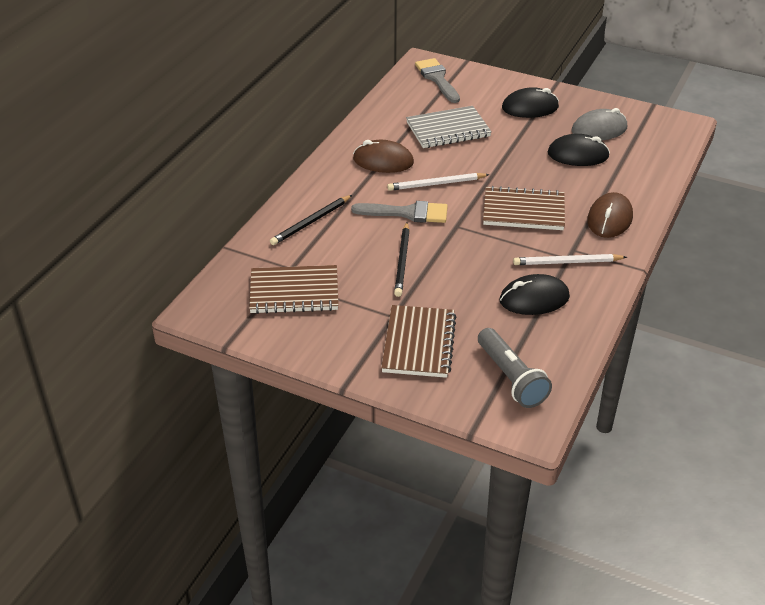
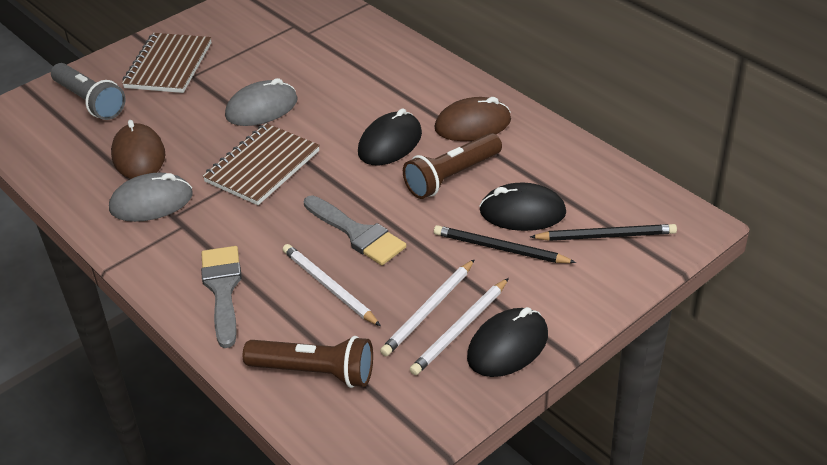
brown flashlight: 0 -> 2
brown notebook: 3 -> 2
grey mouse: 1 -> 2
grey notebook: 1 -> 0
white pencil: 2 -> 3

